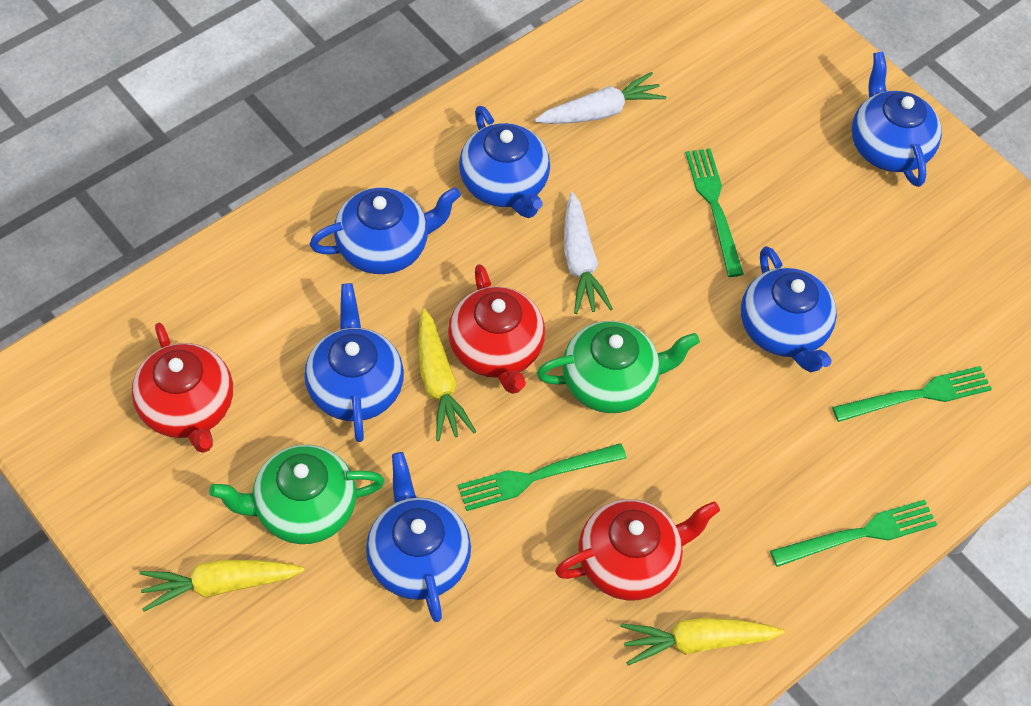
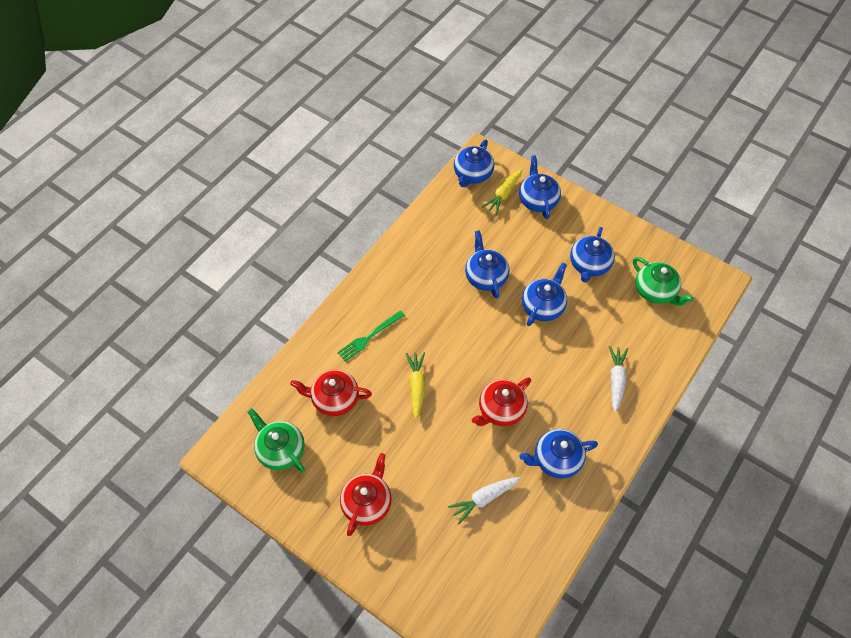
green fork: 4 -> 1
yellow carrot: 3 -> 2

